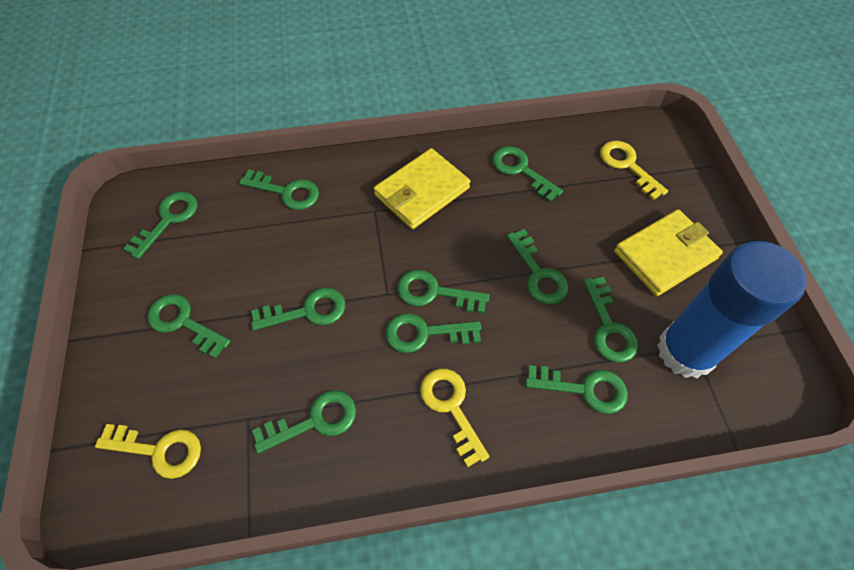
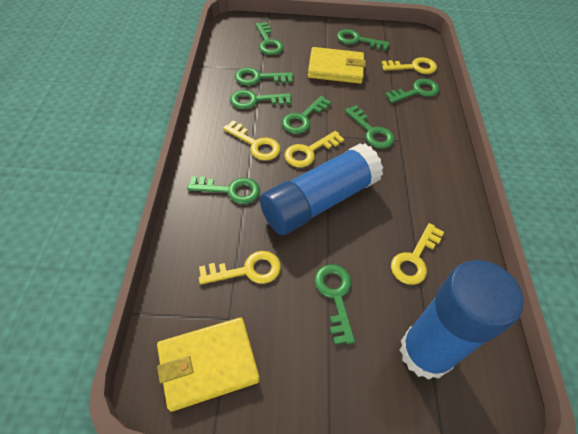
blue glue stick: 1 -> 2
green key: 11 -> 9
yellow key: 3 -> 5

